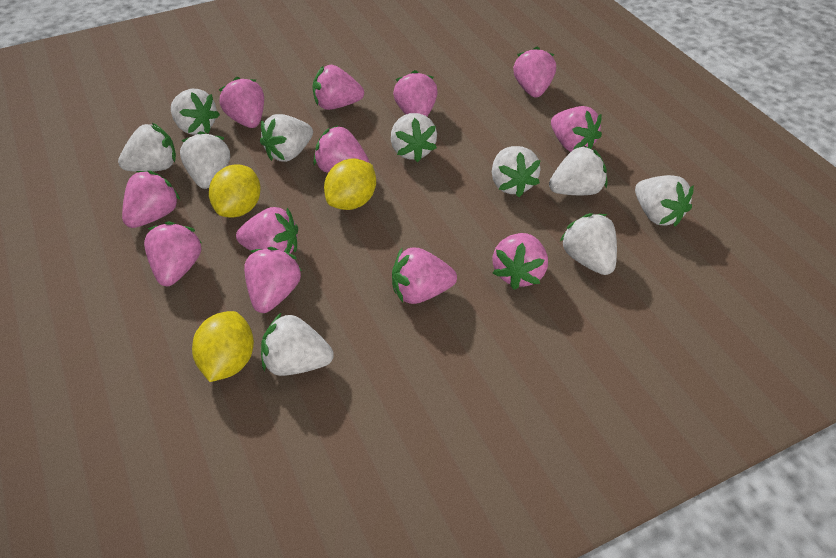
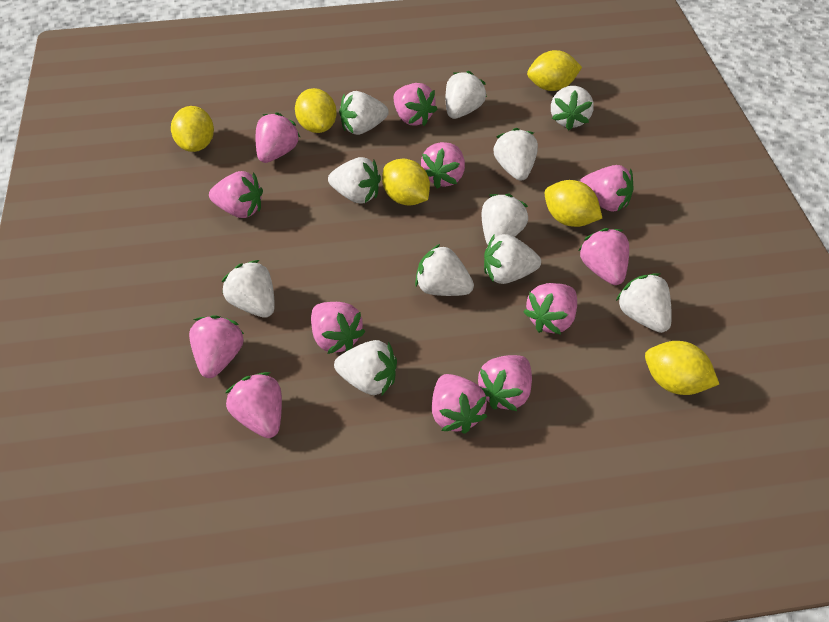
white strawberry: 10 -> 11
yellow lemon: 3 -> 6

